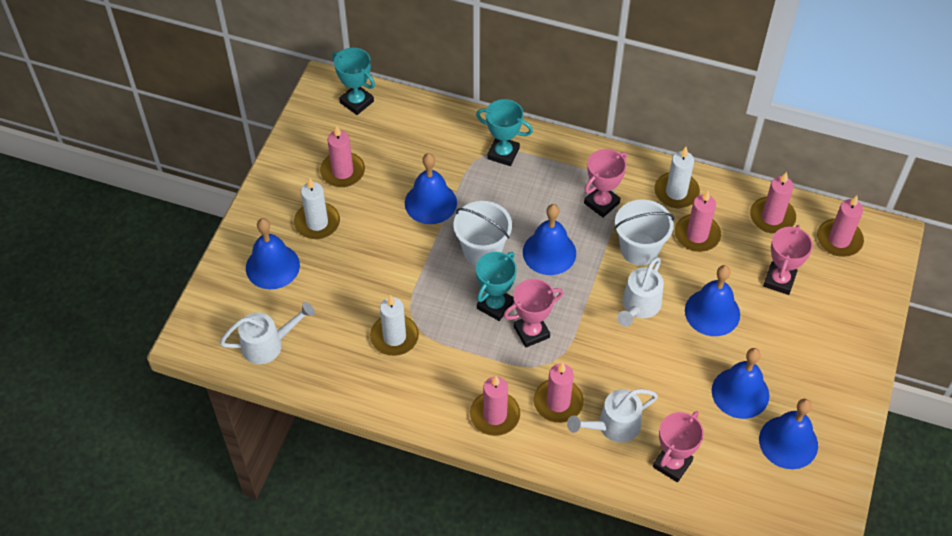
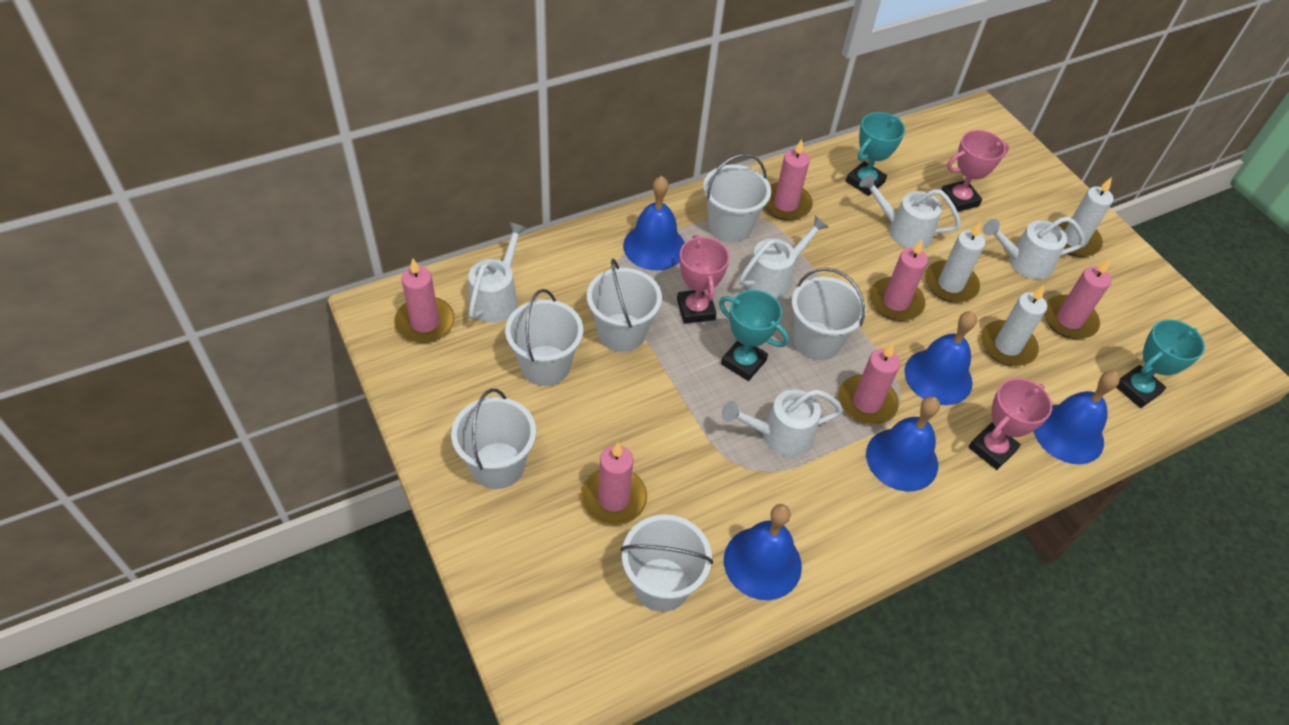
blue bell: 6 -> 5
pink trophy: 4 -> 3
white bucket: 2 -> 6
white watering can: 3 -> 5

